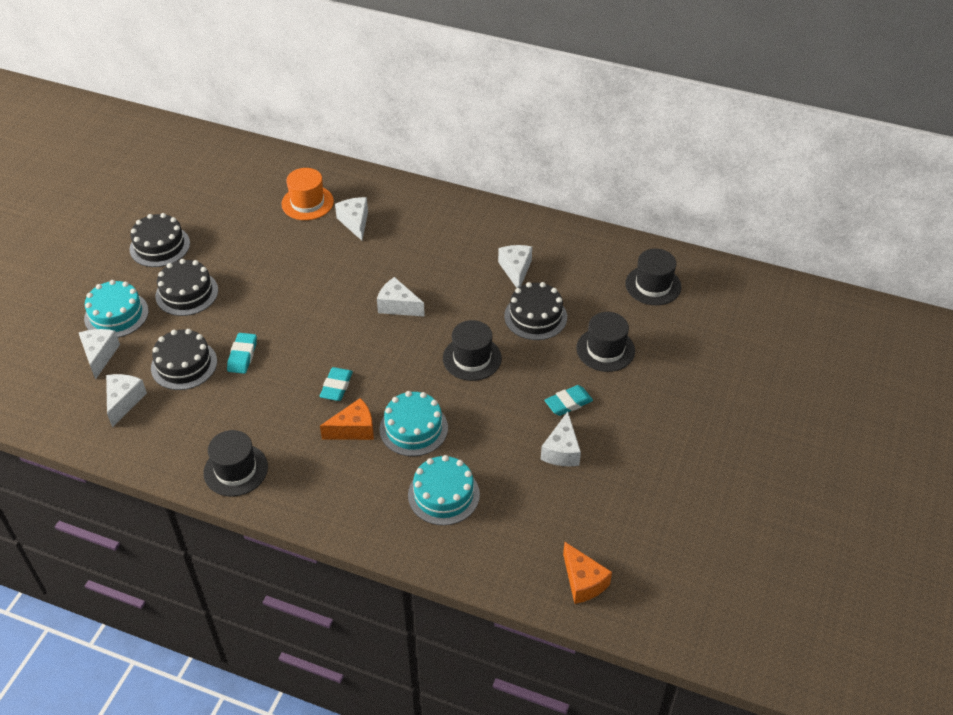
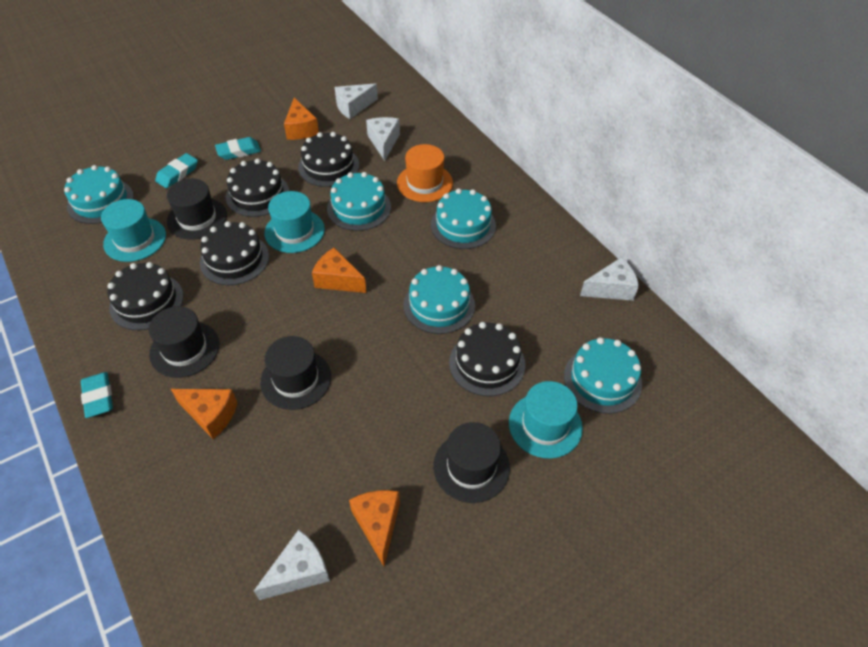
black cake: 4 -> 5
orange cheese: 2 -> 4
turquoise cake: 3 -> 5
turquoise hat: 0 -> 3
white cheese: 6 -> 4

